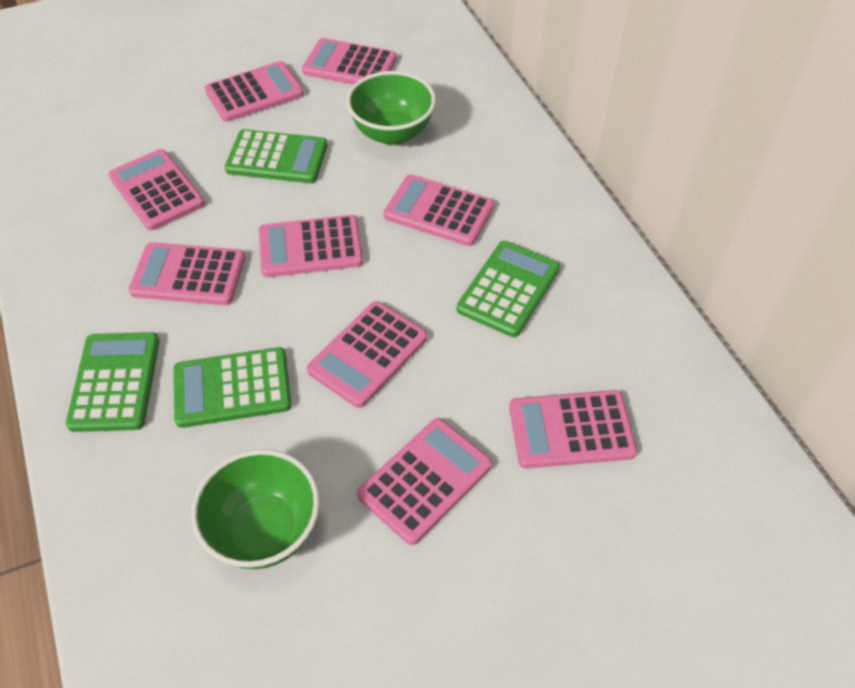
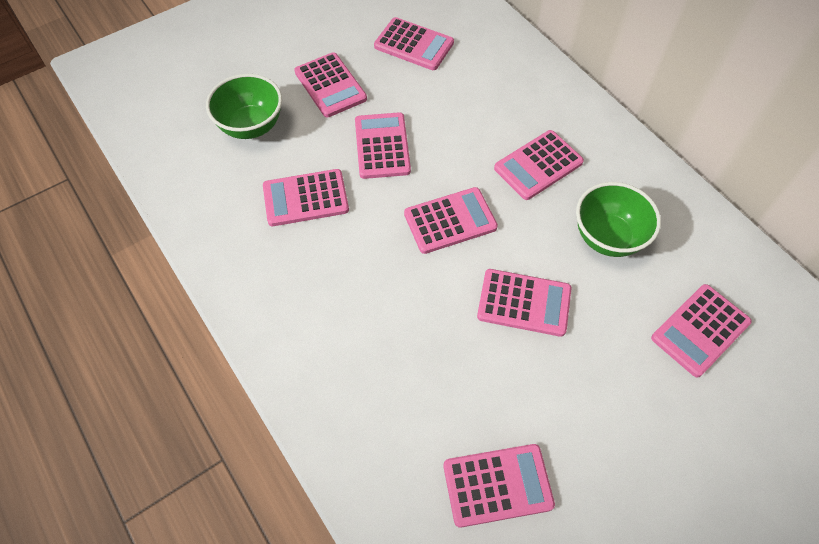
green calculator: 4 -> 0

